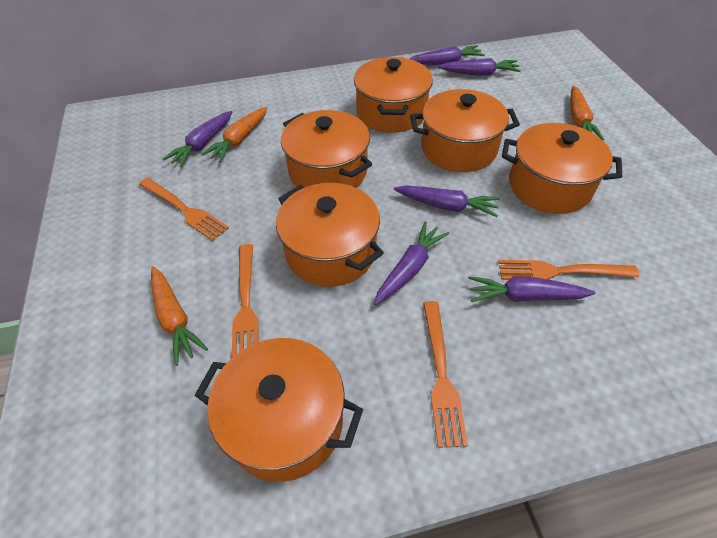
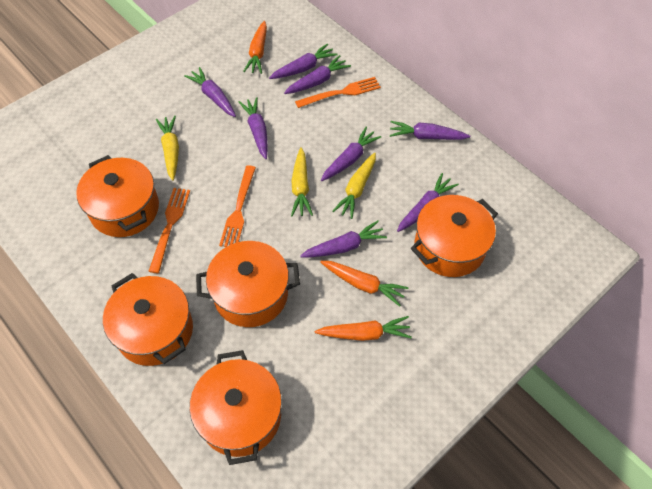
orange fork: 4 -> 3
orange pot: 6 -> 5
purple carrot: 6 -> 8
yellow carrot: 0 -> 3

